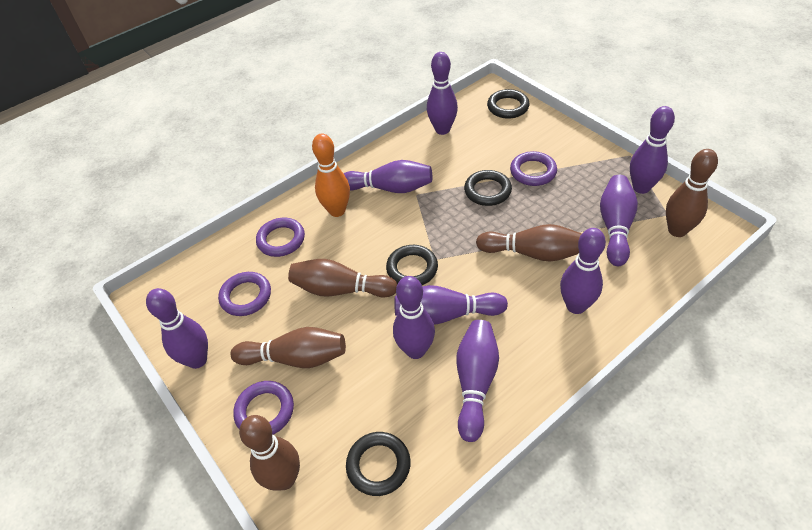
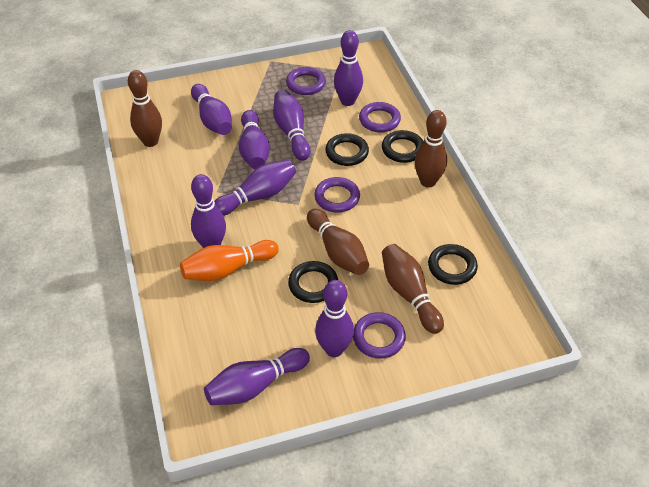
brown bowling pin: 5 -> 4
purple bowling pin: 9 -> 8

